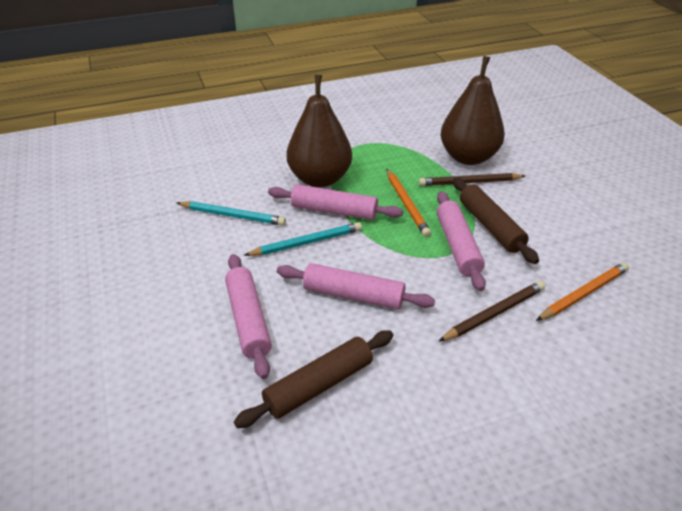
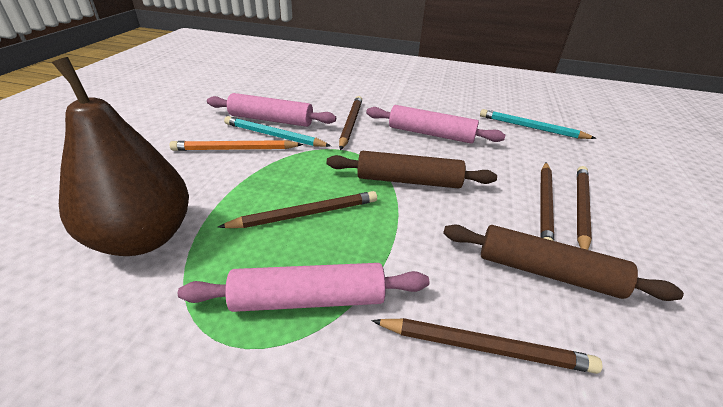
brown pear: 2 -> 1
brown pencil: 2 -> 5
orange pencil: 2 -> 1
pink rolling pin: 4 -> 3

